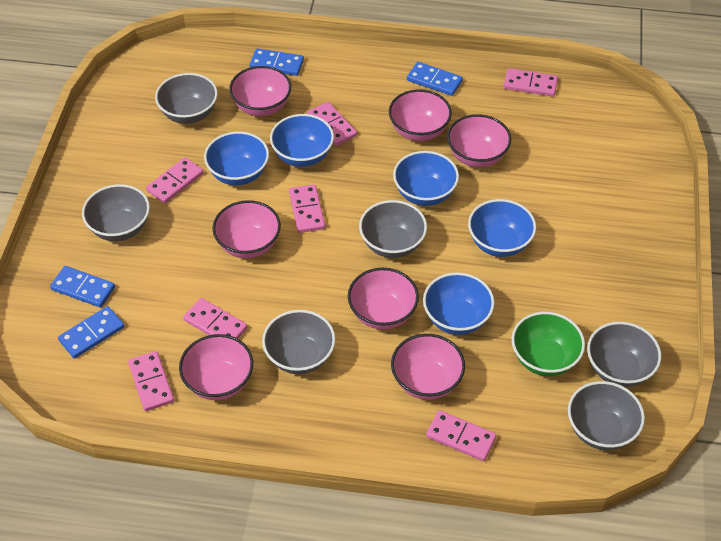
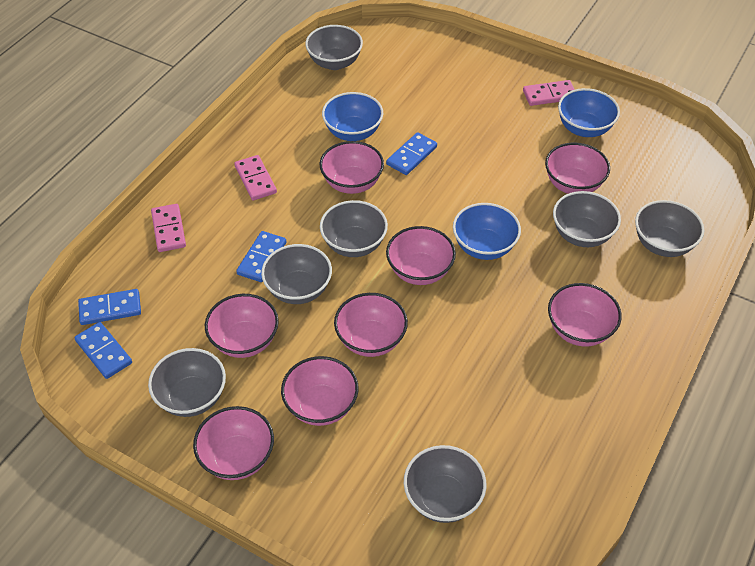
blue bowl: 5 -> 3
green bowl: 1 -> 0
grey bowl: 6 -> 7
pink bowl: 7 -> 8
pink domino: 7 -> 3

